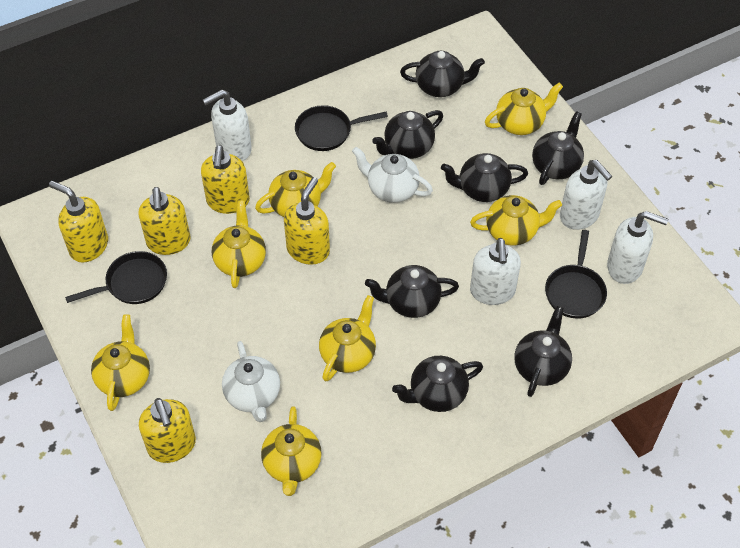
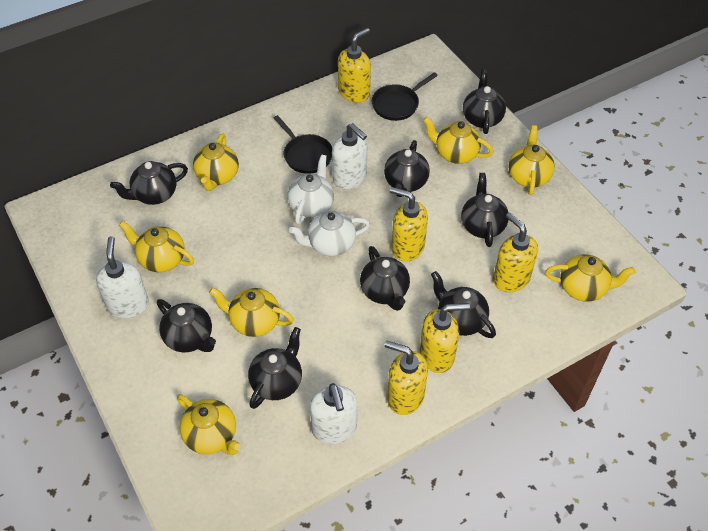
black pan: 3 -> 2
black teapot: 7 -> 8
white soap dispenser: 4 -> 3

